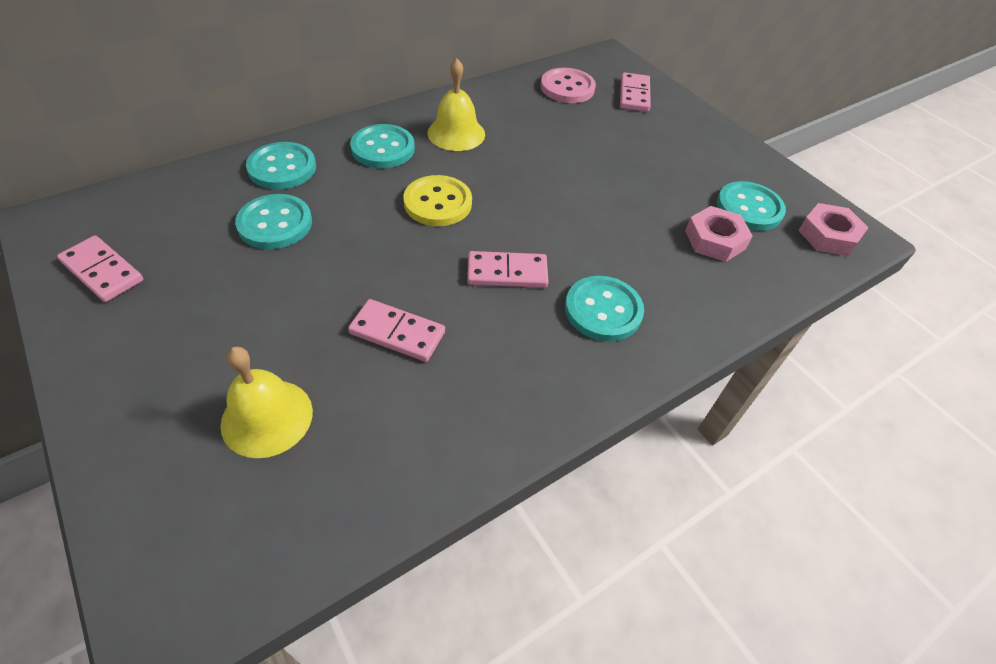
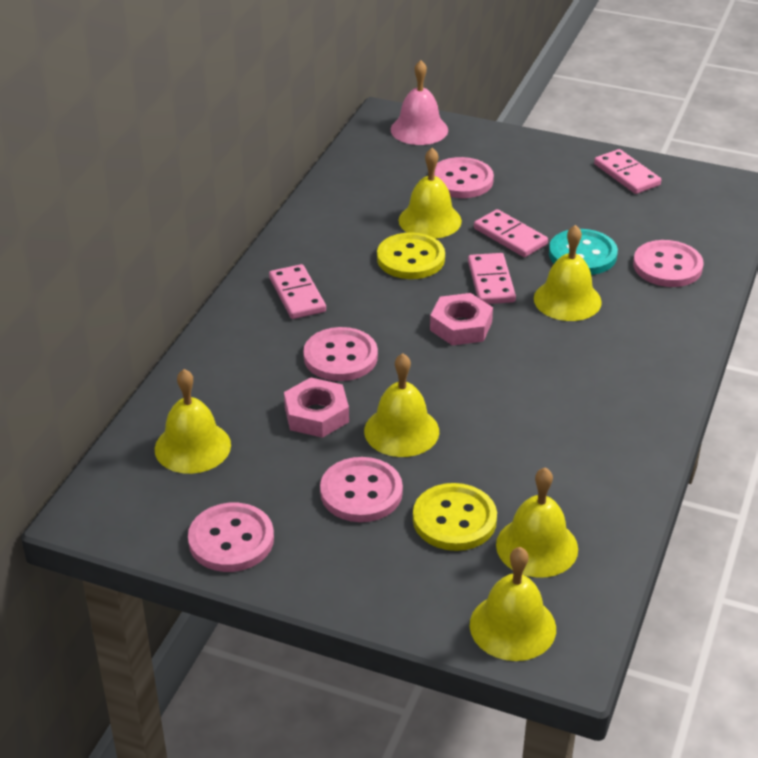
pink bell: 0 -> 1
pink button: 1 -> 5
turquoise button: 5 -> 1
yellow bell: 2 -> 6
yellow button: 1 -> 2

